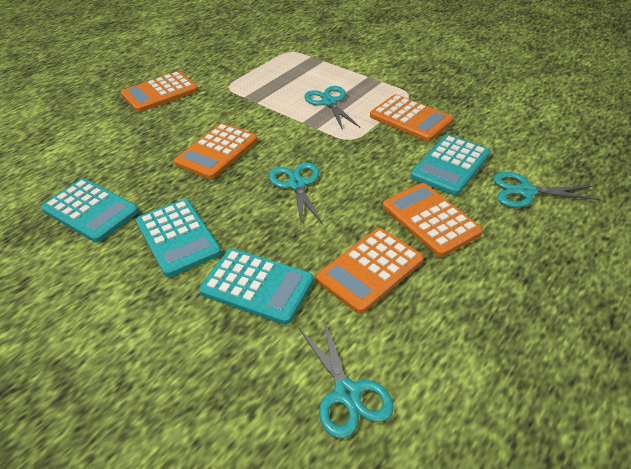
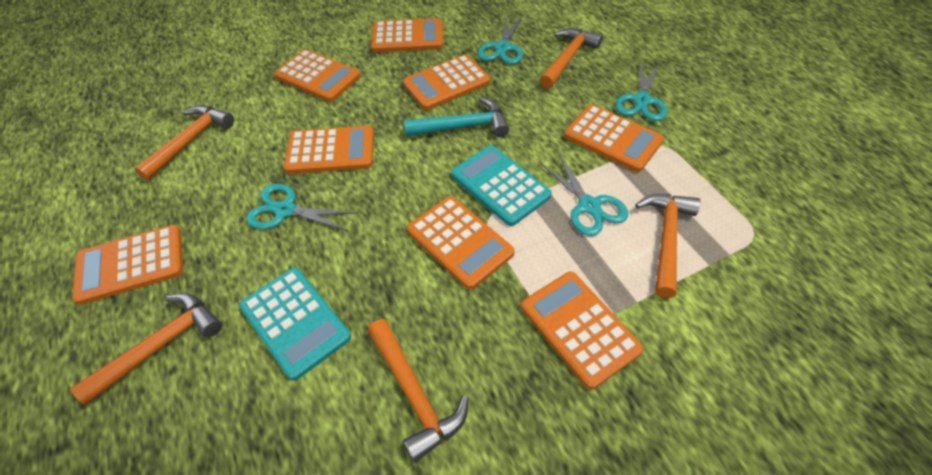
orange calculator: 5 -> 8
orange hammer: 0 -> 5
turquoise calculator: 4 -> 2
turquoise hammer: 0 -> 1

